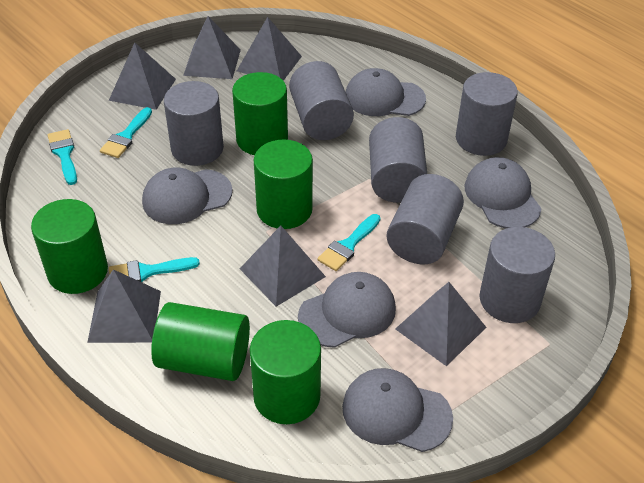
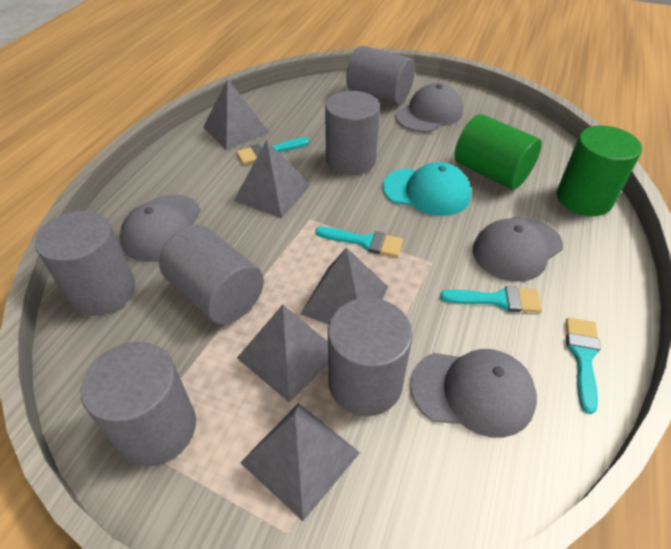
green cylinder: 5 -> 2
grey cap: 5 -> 4
grey pyramid: 6 -> 5
turquoise cap: 0 -> 1

